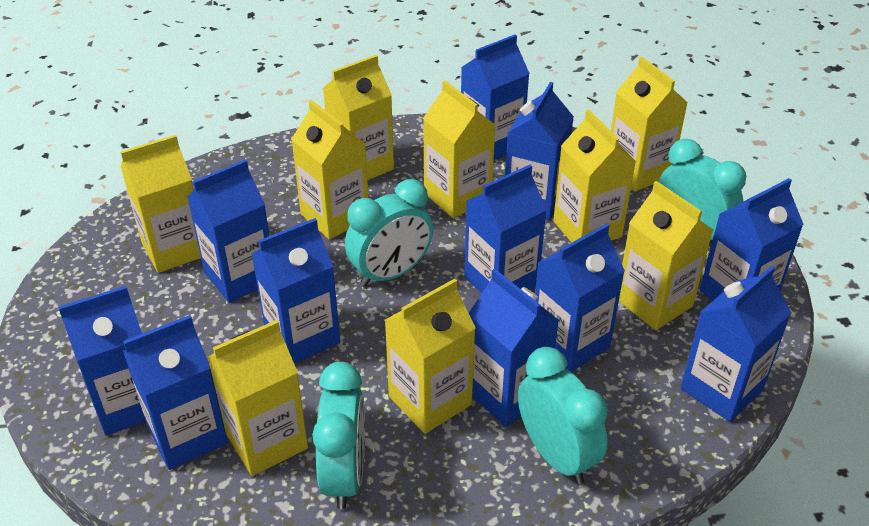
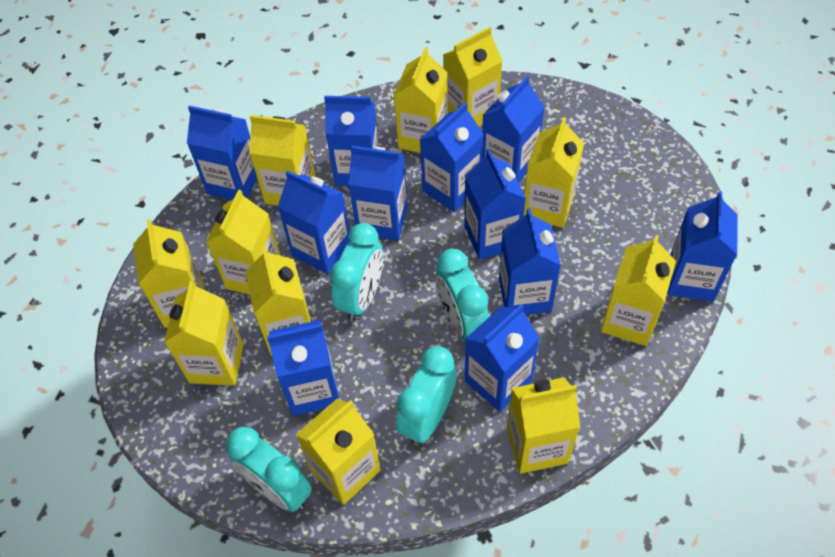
yellow carton: 9 -> 11

